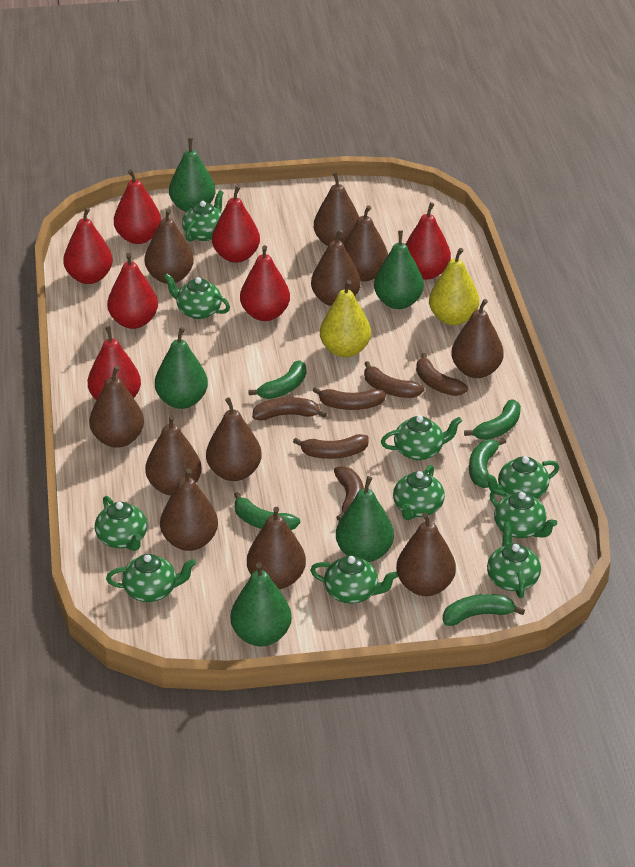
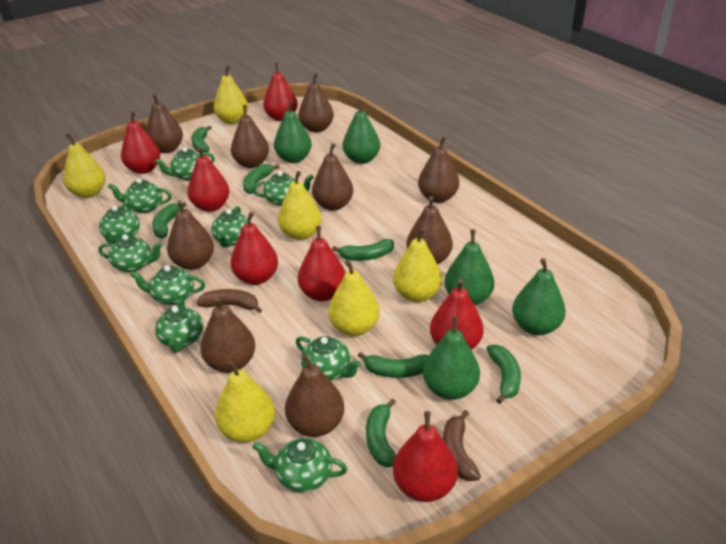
brown banana: 6 -> 2
brown pear: 11 -> 9
green banana: 5 -> 7
yellow pear: 2 -> 6

